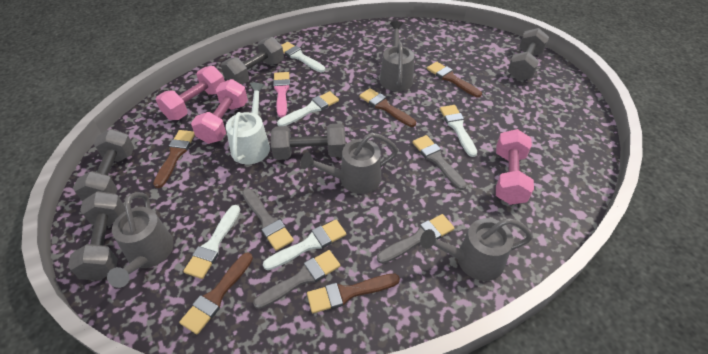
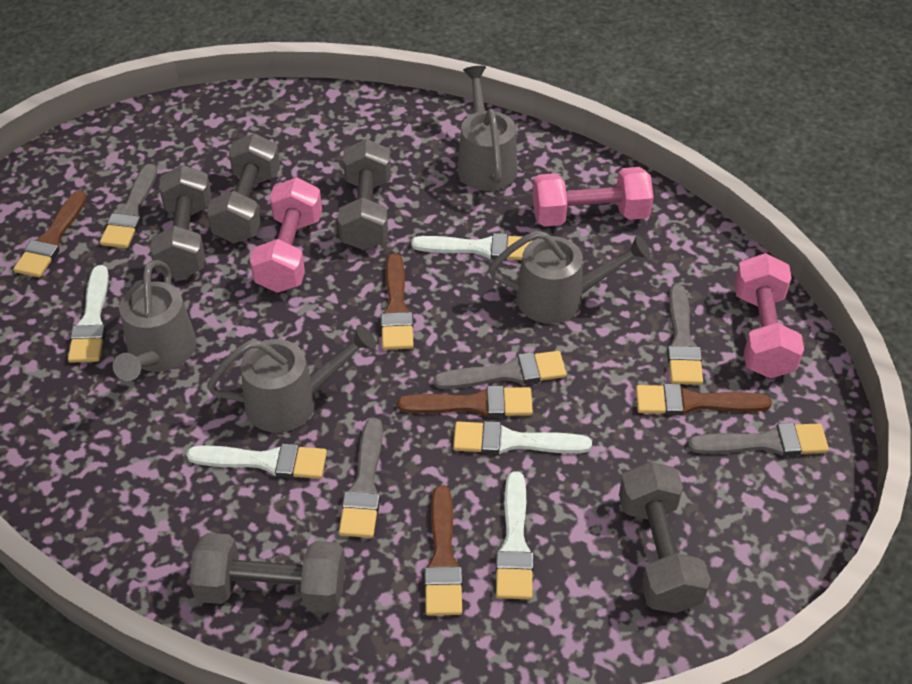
grey brush: 4 -> 5
pink brush: 1 -> 0
white watering can: 1 -> 0

